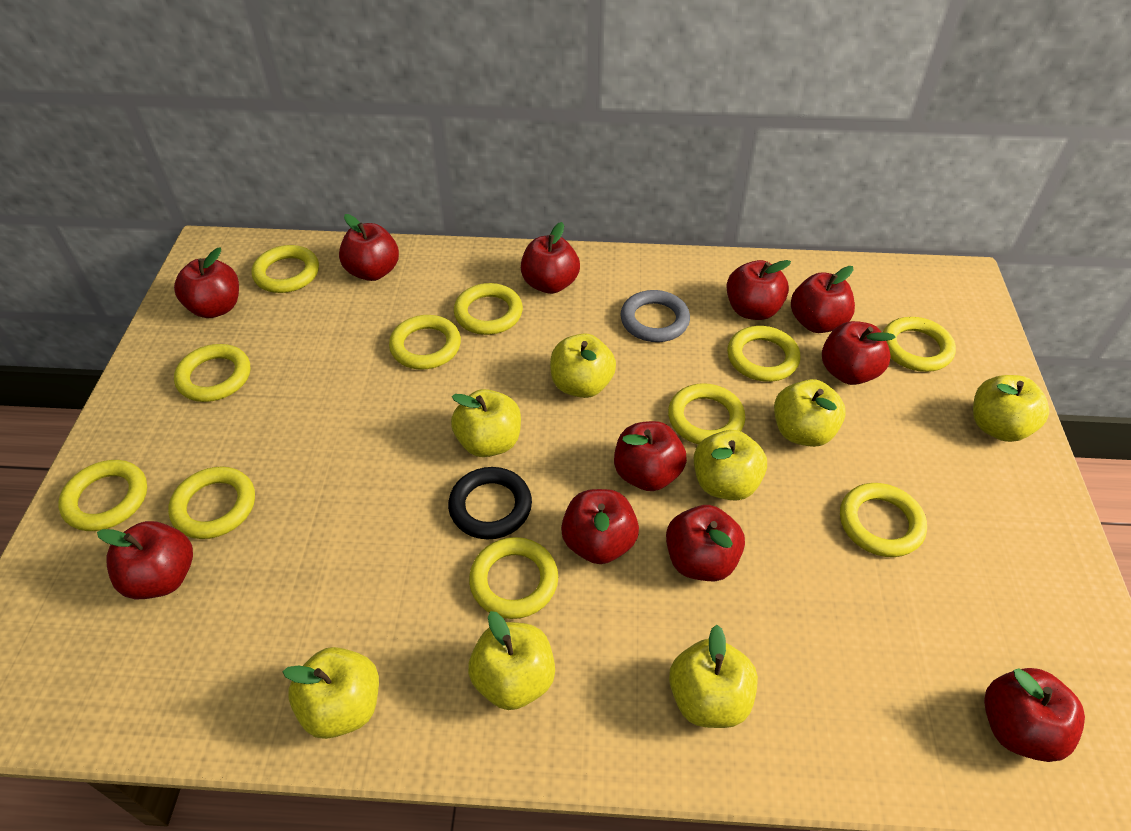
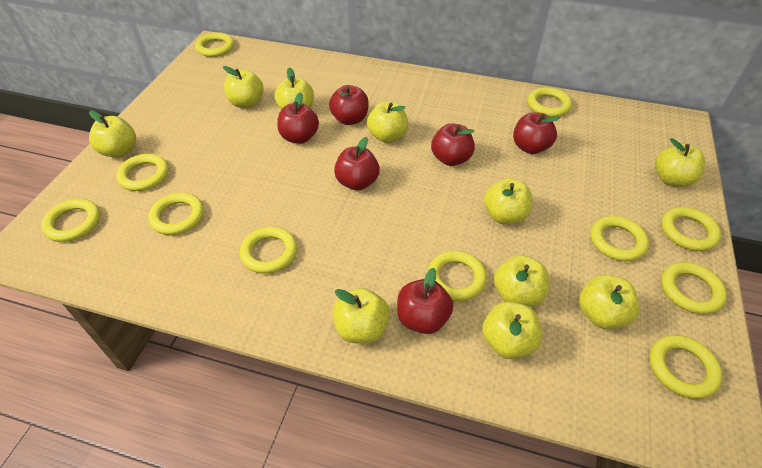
black ring: 1 -> 0
grey ring: 1 -> 0
red apple: 11 -> 6
yellow apple: 8 -> 10

